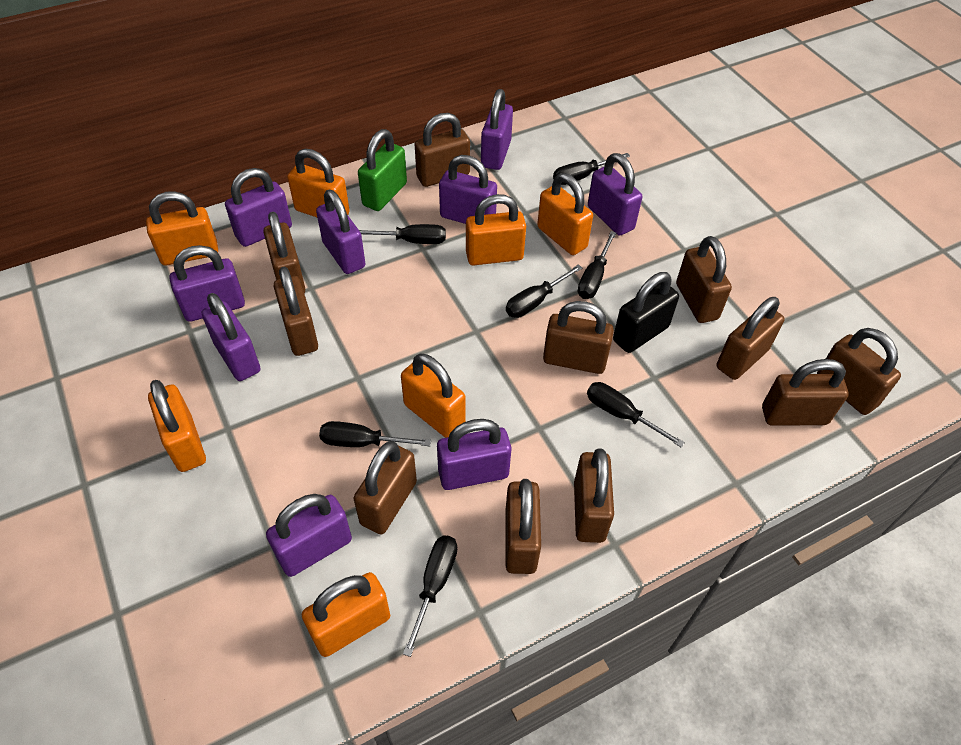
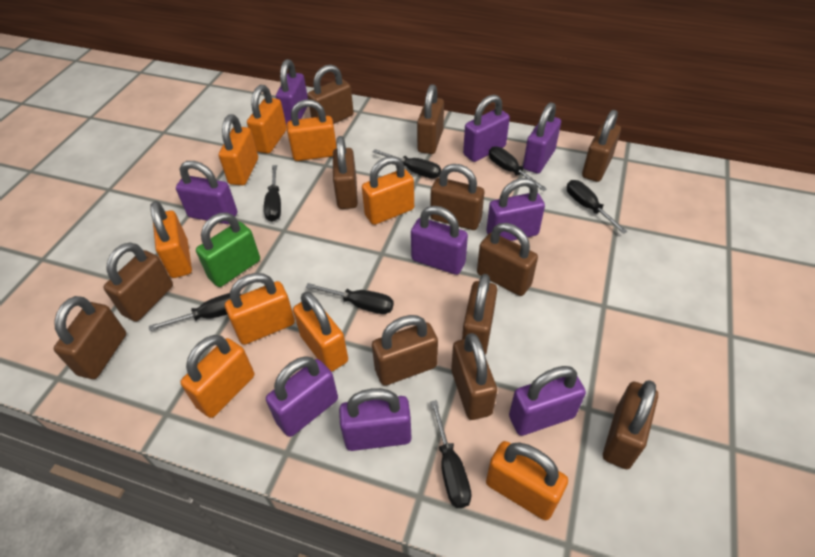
black padlock: 1 -> 0
brown padlock: 11 -> 12
orange padlock: 7 -> 9

